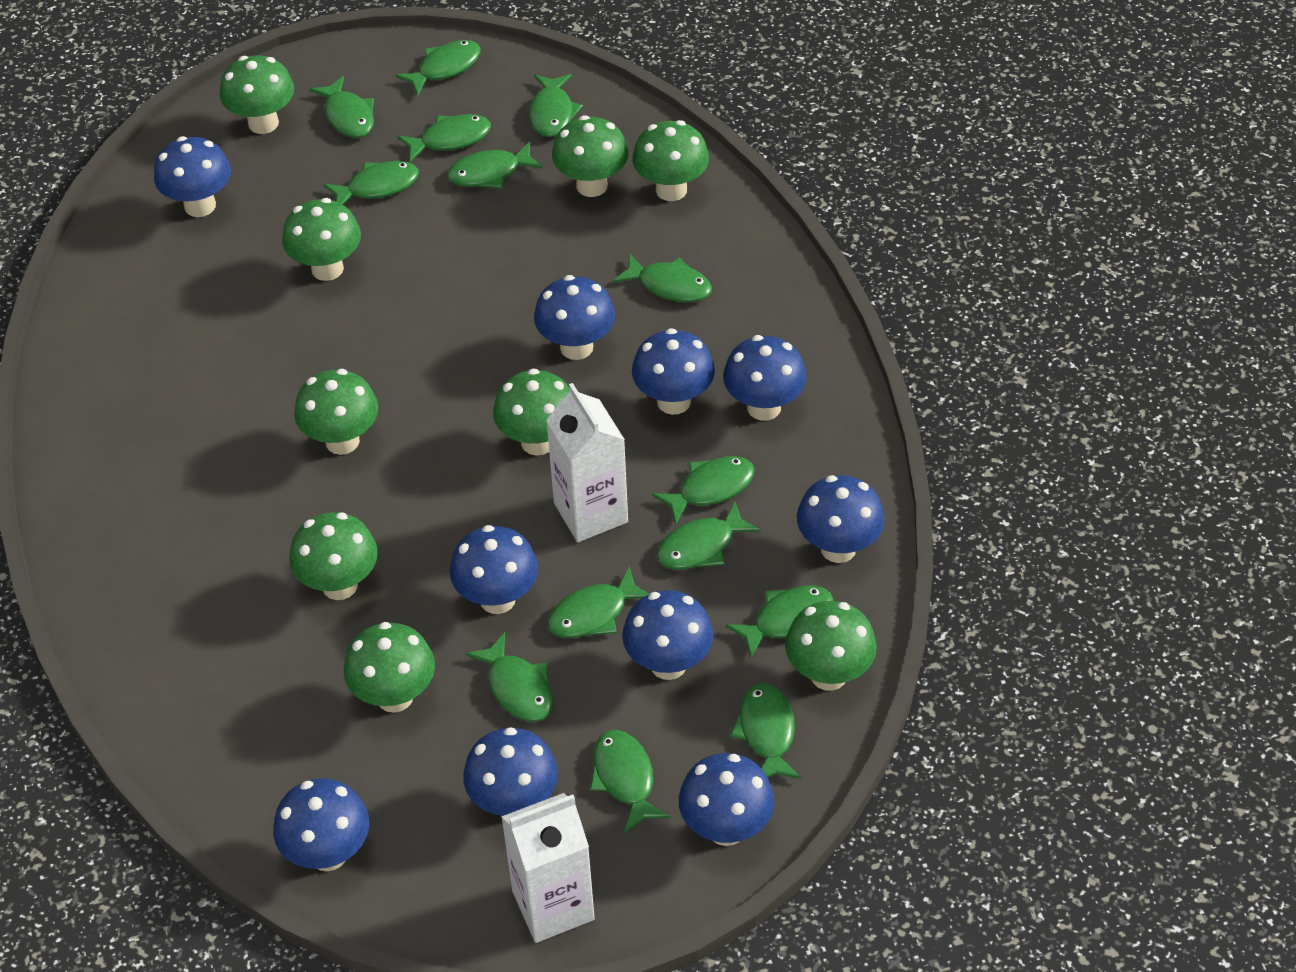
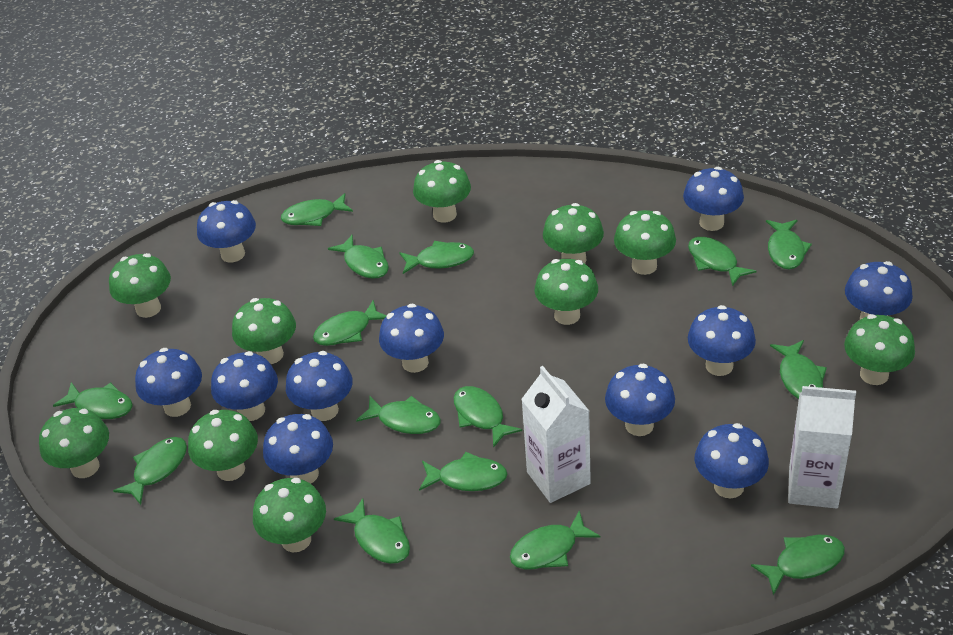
blue mushroom: 10 -> 11
green fish: 14 -> 15
green mushroom: 9 -> 10

